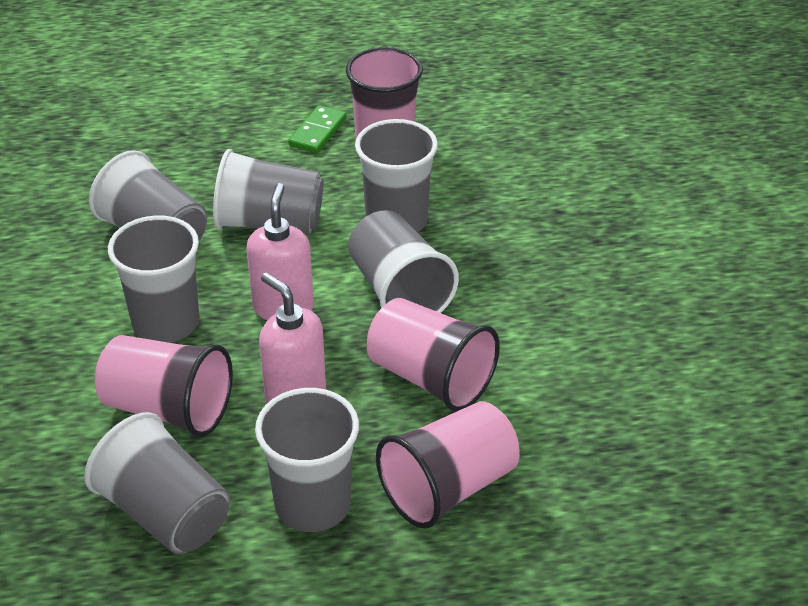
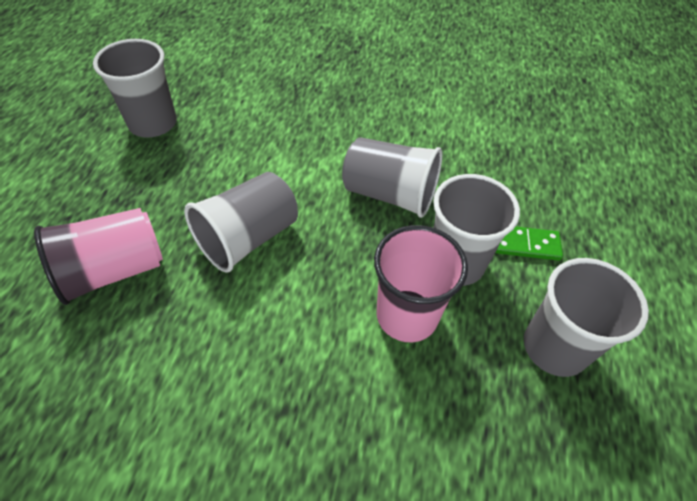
grey cup: 7 -> 5
pink cup: 4 -> 2
pink soap dispenser: 2 -> 0

